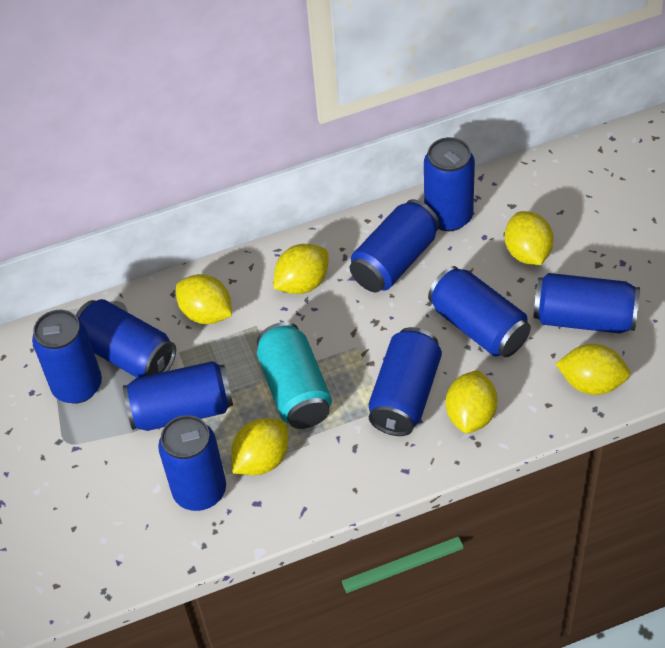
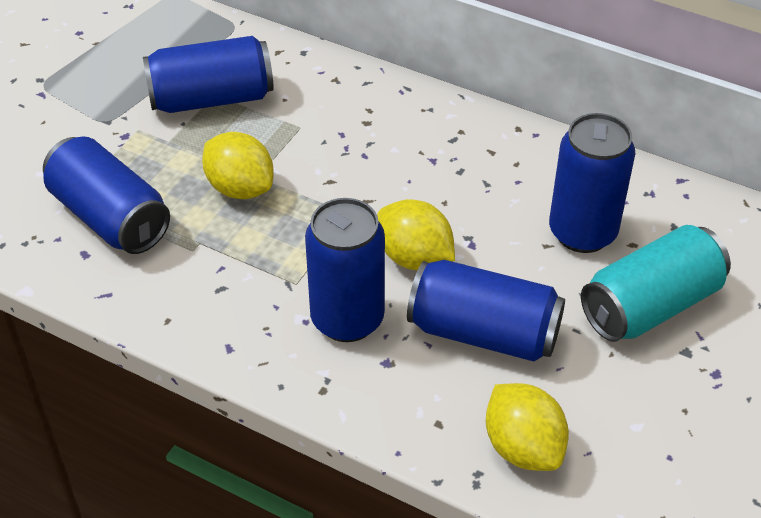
blue can: 9 -> 5
yellow lemon: 6 -> 3

